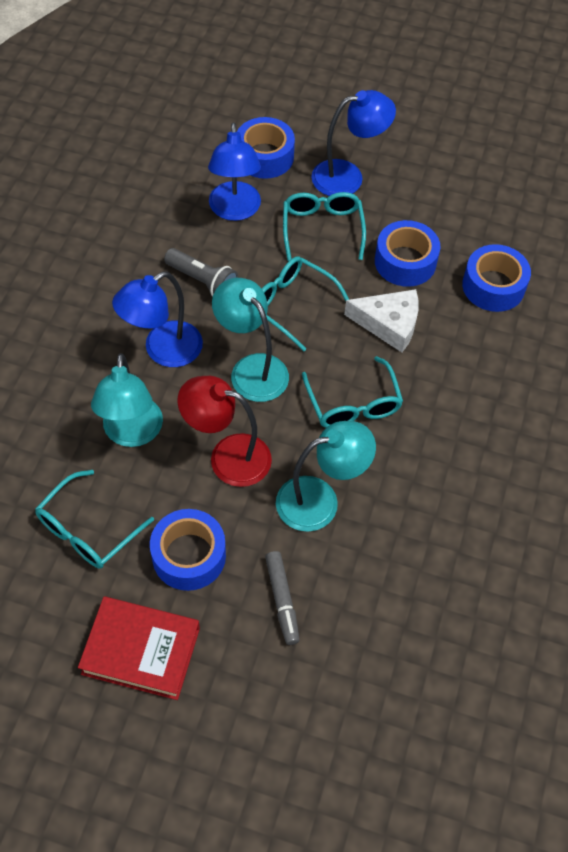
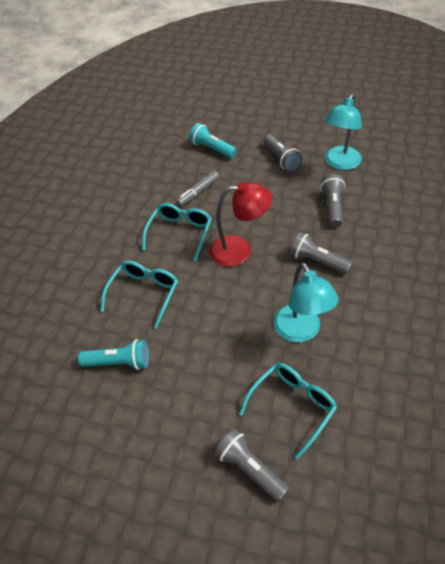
blue lamp: 3 -> 0
blue tape: 4 -> 0
grey flashlight: 1 -> 4
red book: 1 -> 0
turquoise flashlight: 0 -> 2
turquoise glasses: 4 -> 3
turquoise lamp: 3 -> 2
white cheese: 1 -> 0

